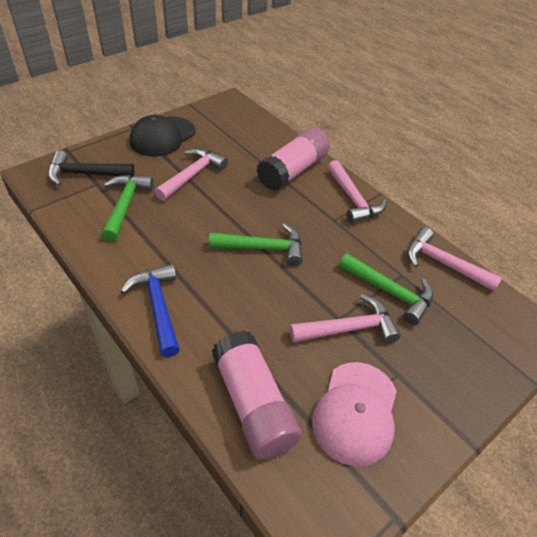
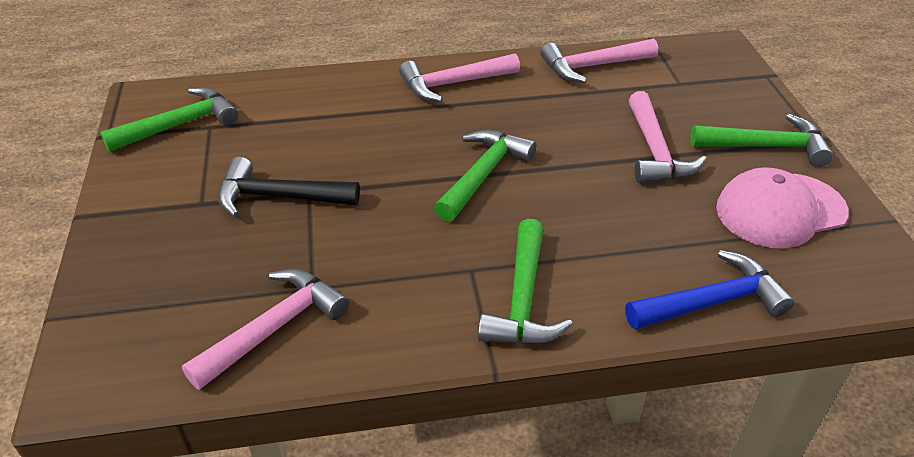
black cap: 1 -> 0
green hammer: 3 -> 4
pink glue stick: 2 -> 0

